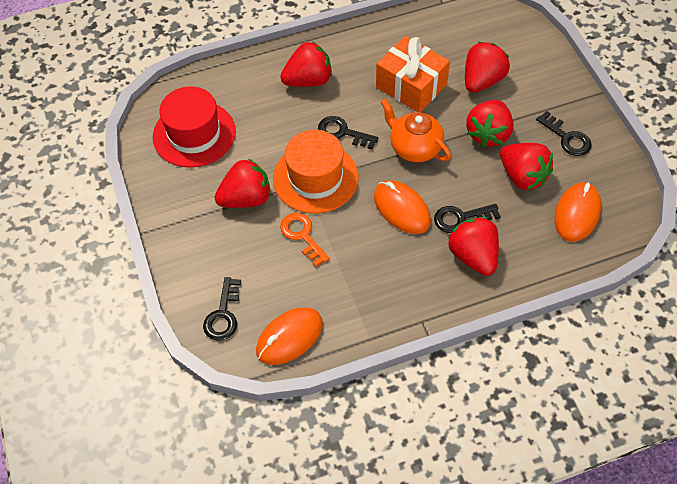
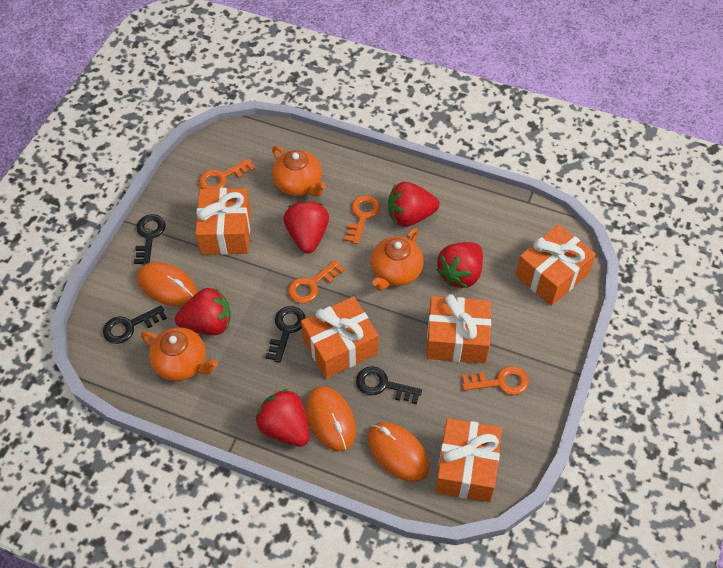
orange gift: 1 -> 5
orange hat: 1 -> 0
orange key: 1 -> 4
orange teapot: 1 -> 3
red hat: 1 -> 0
red strawberry: 6 -> 5

